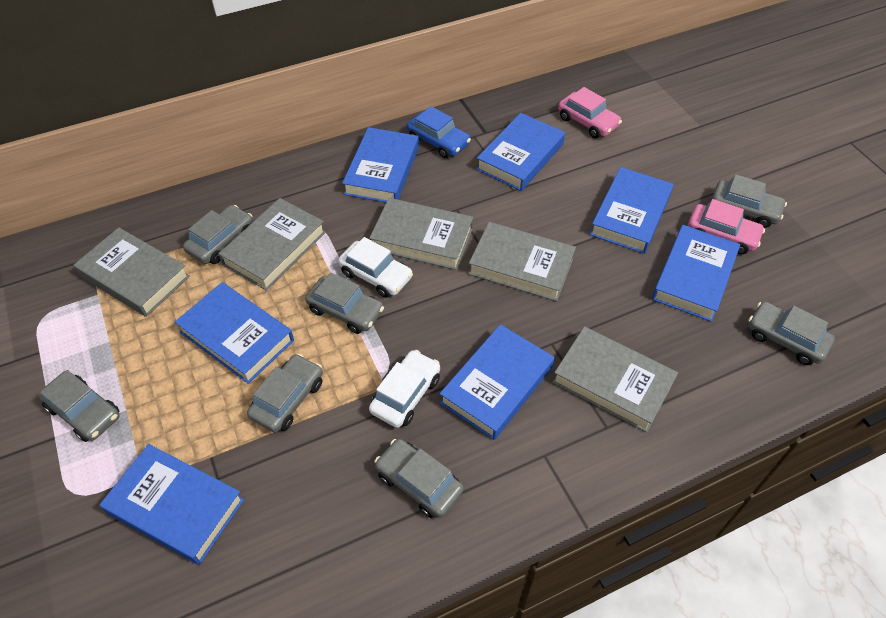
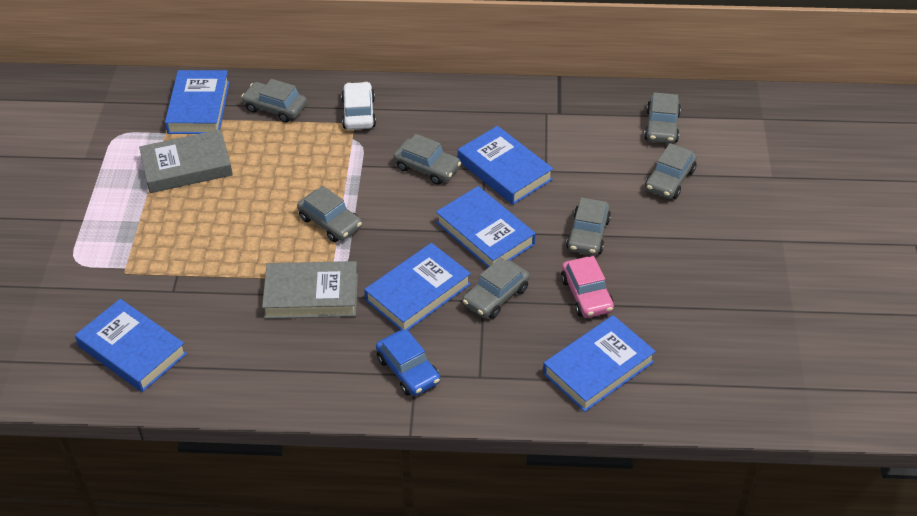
blue book: 7 -> 6
grey book: 5 -> 2
pink car: 2 -> 1
white car: 2 -> 1

